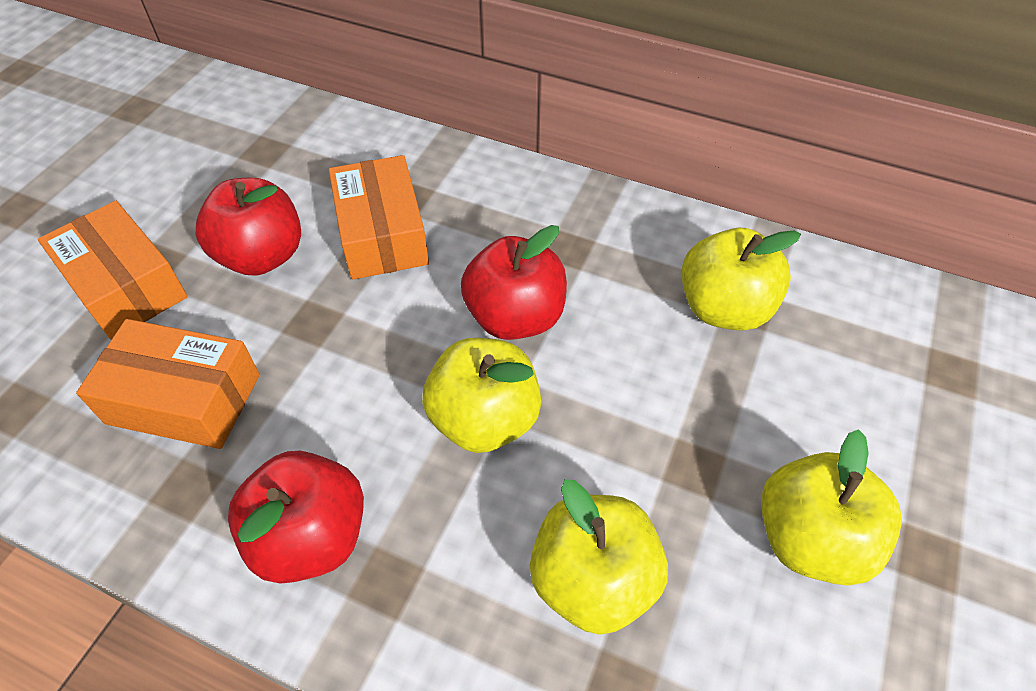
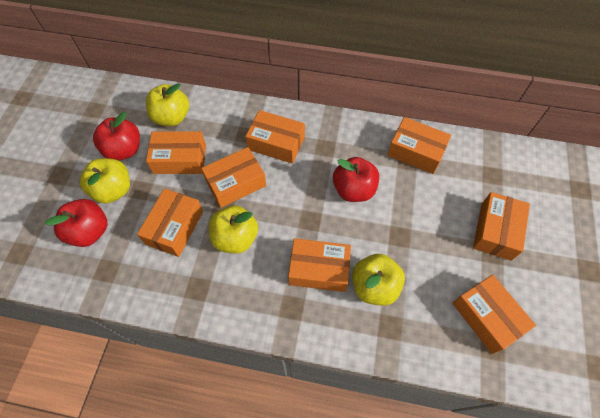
orange box: 3 -> 8

